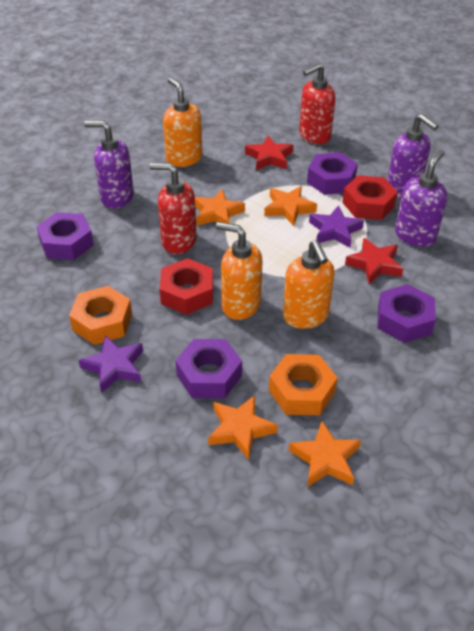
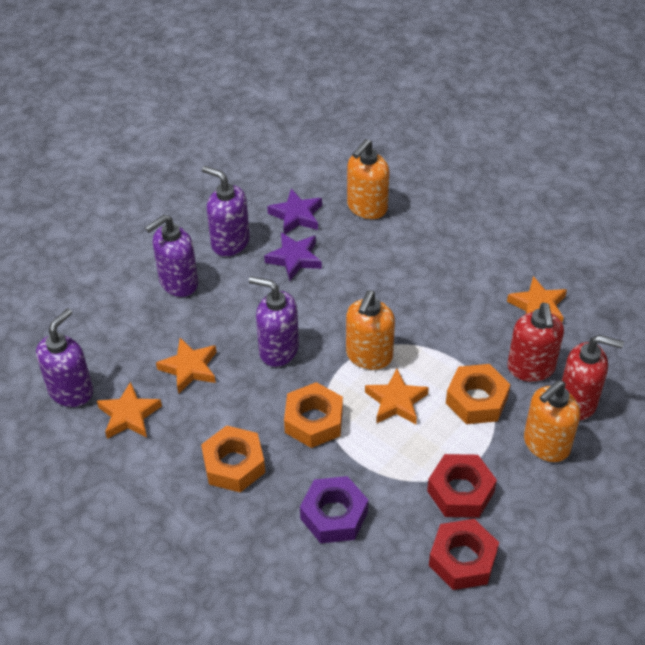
orange nut: 2 -> 3
purple nut: 4 -> 1
purple soap dispenser: 3 -> 4
red star: 2 -> 0

